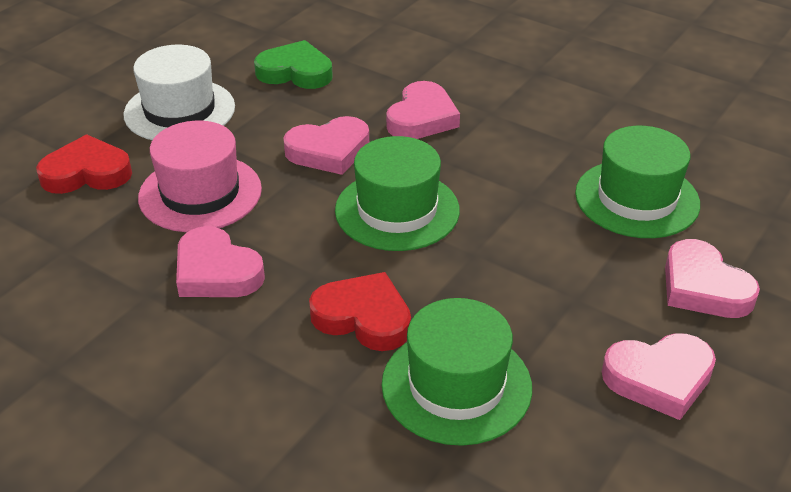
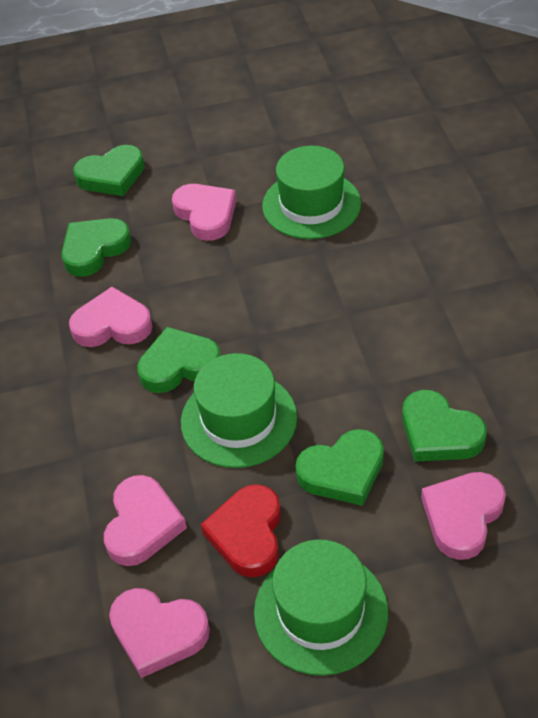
green heart: 1 -> 5
pink hat: 1 -> 0
red heart: 2 -> 1
white hat: 1 -> 0

